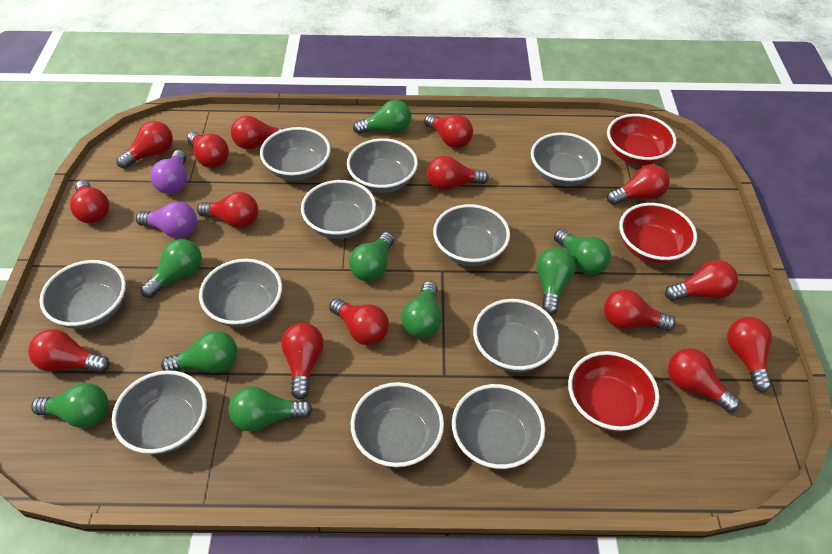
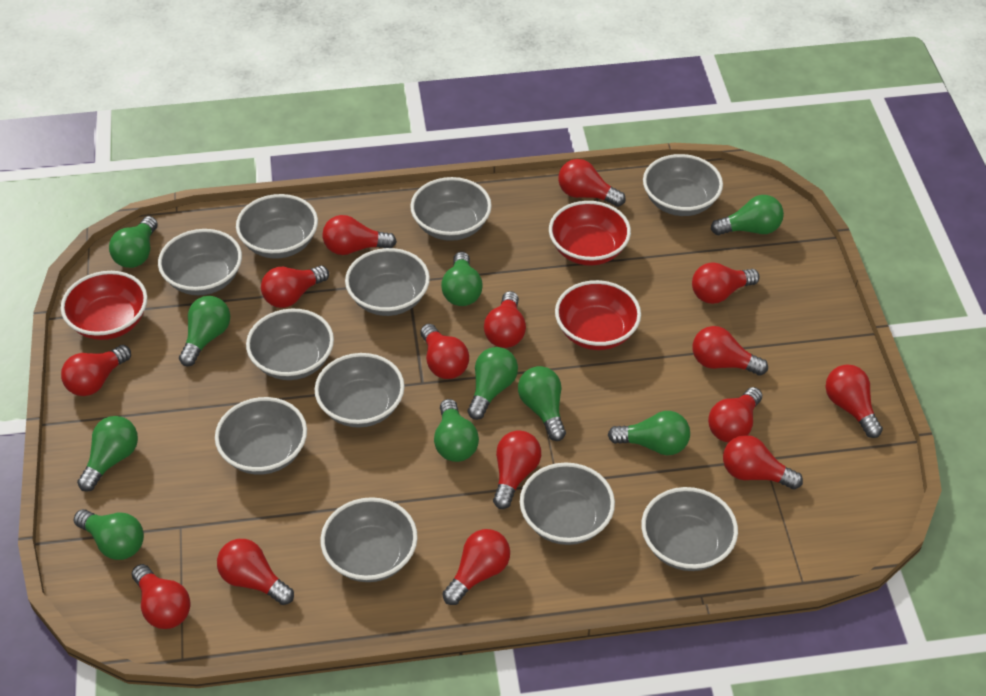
green light bulb: 9 -> 10
purple light bulb: 2 -> 0

